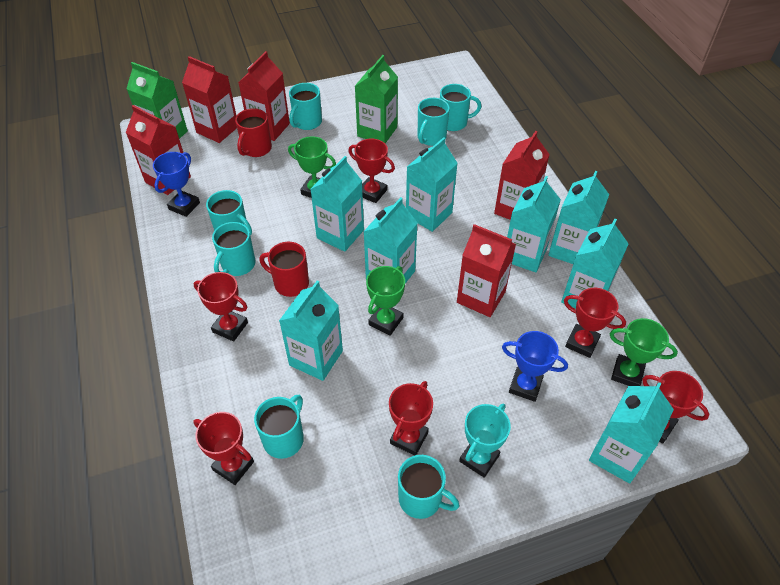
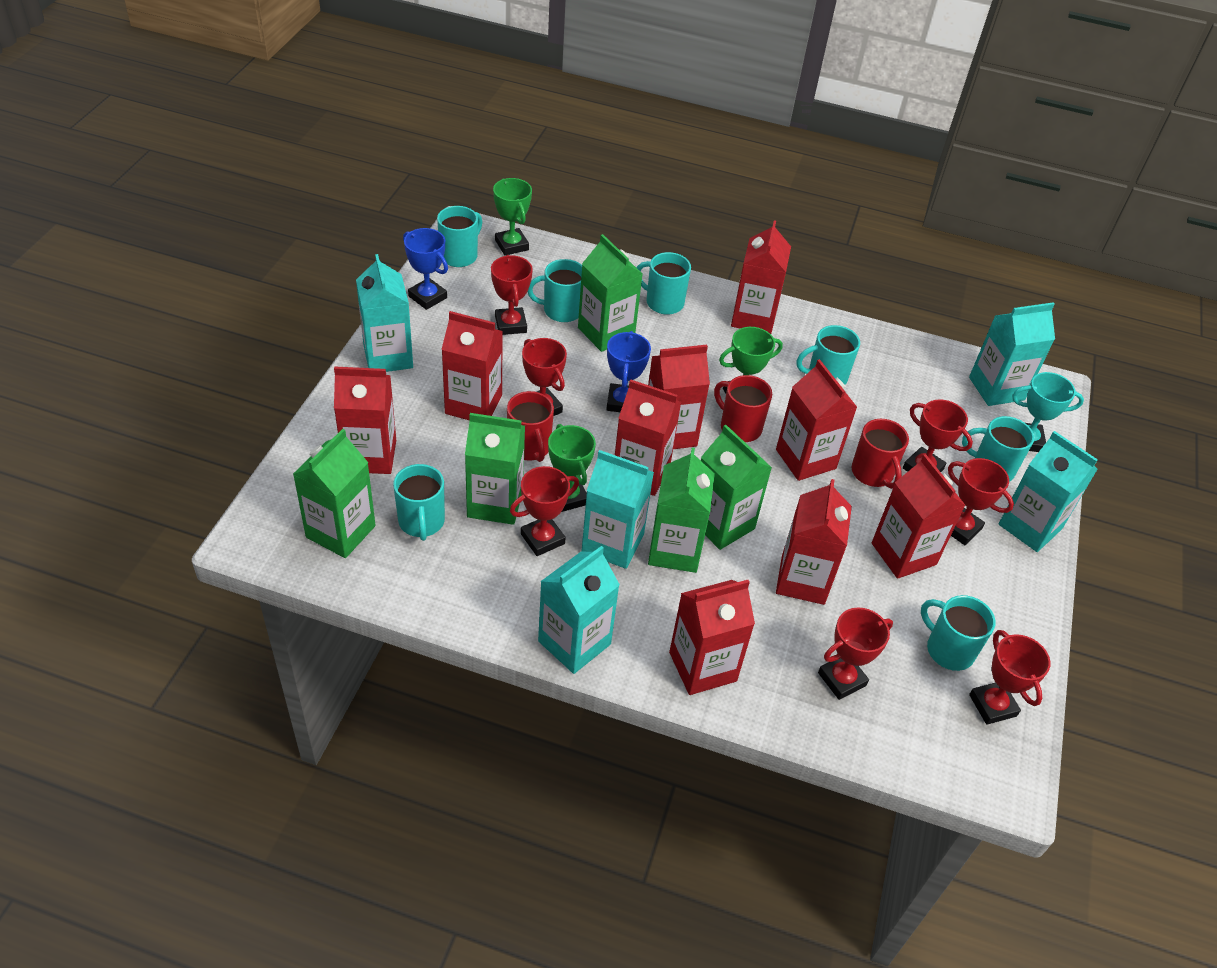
green carton: 2 -> 5
red carton: 5 -> 9
red mug: 2 -> 3
red trophy: 6 -> 7
turquoise carton: 8 -> 5

